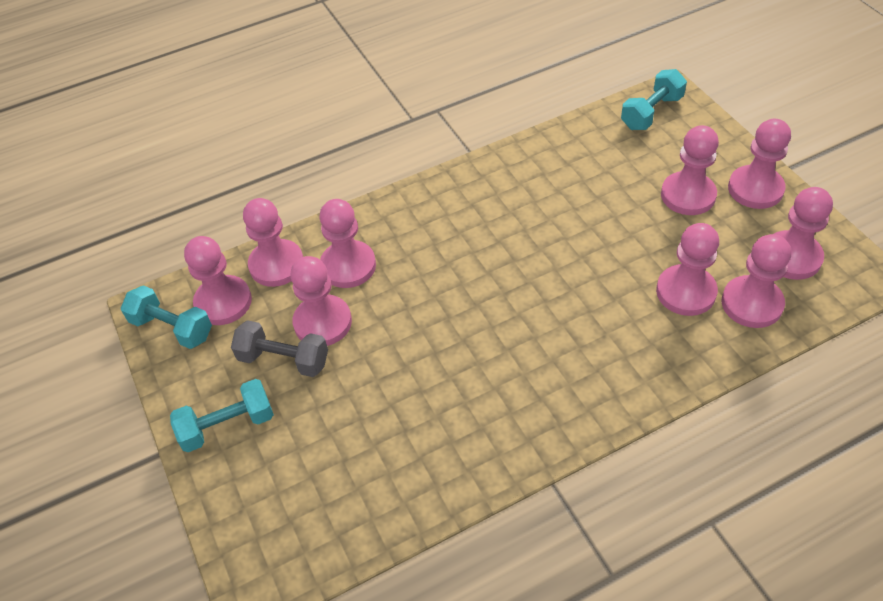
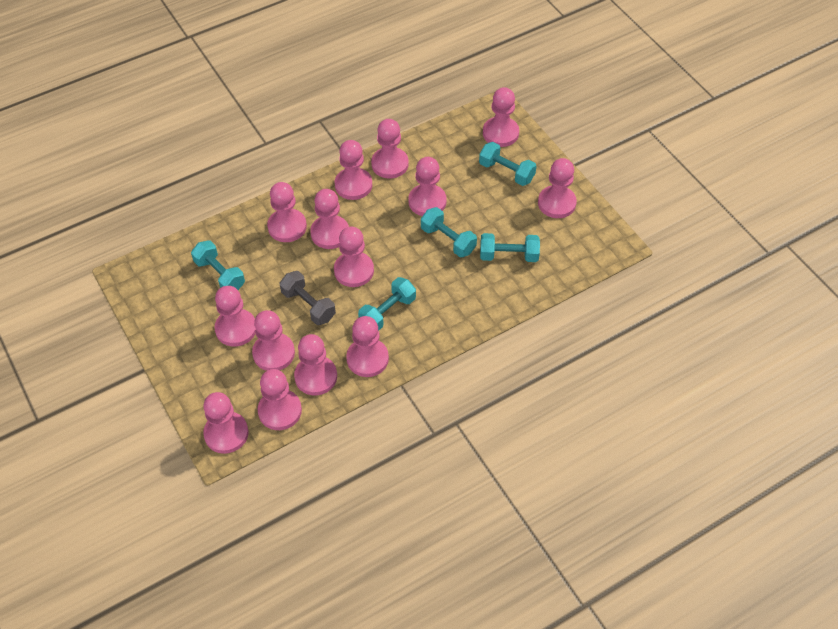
pink pawn: 9 -> 14
turquoise dumbbell: 3 -> 5

